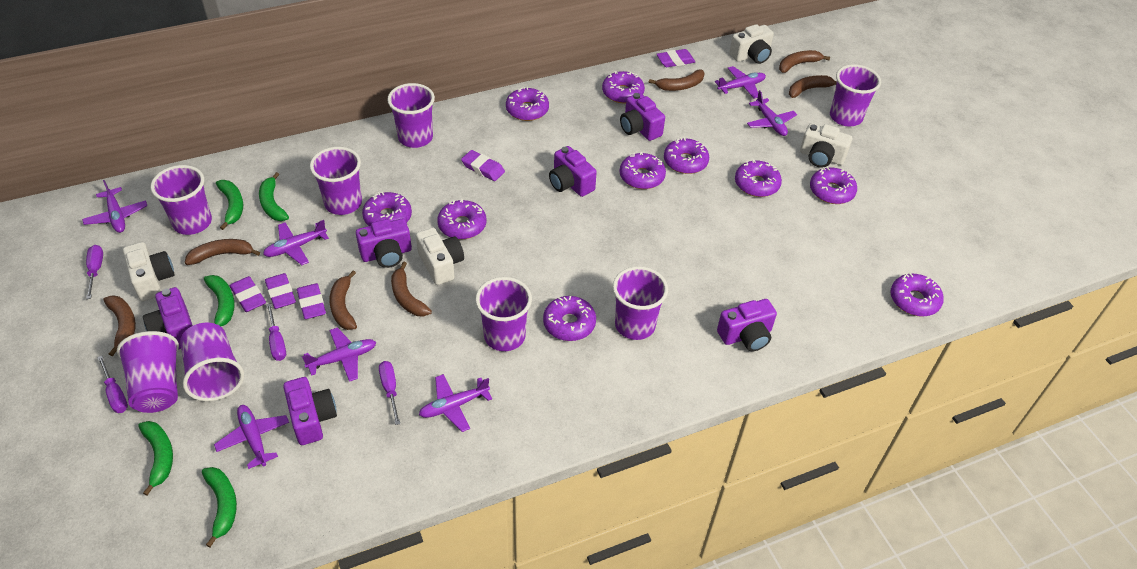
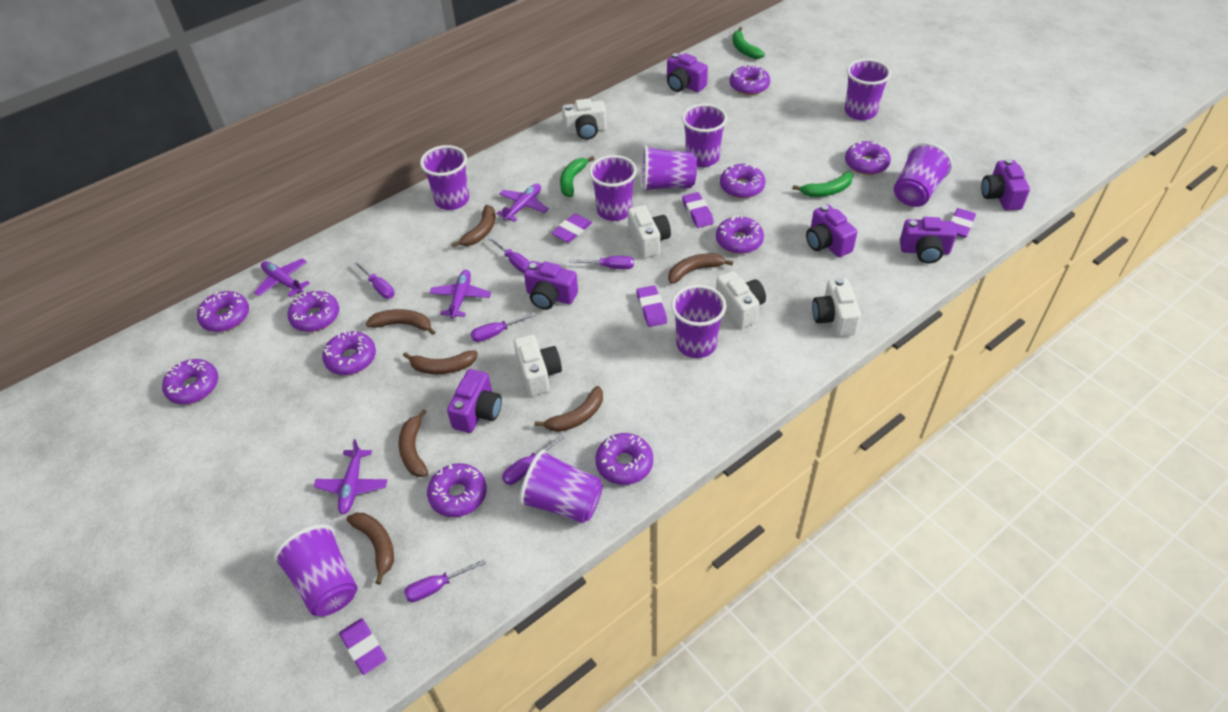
green banana: 5 -> 3
purple cup: 8 -> 9
purple plane: 7 -> 4
purple screwdriver: 4 -> 6
white camera: 4 -> 5

